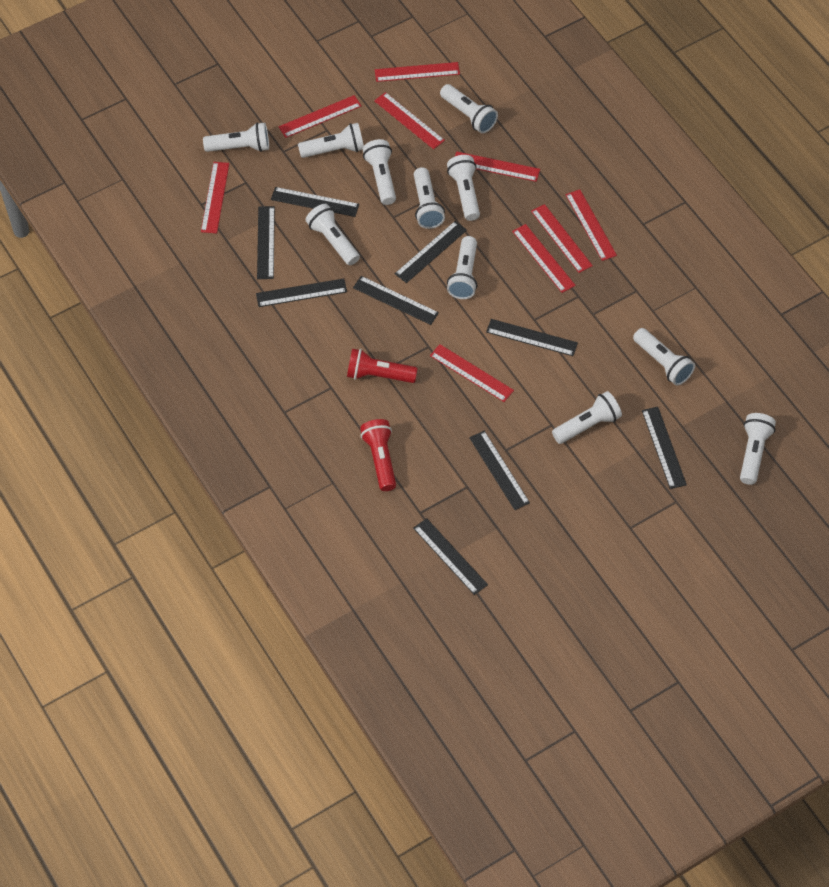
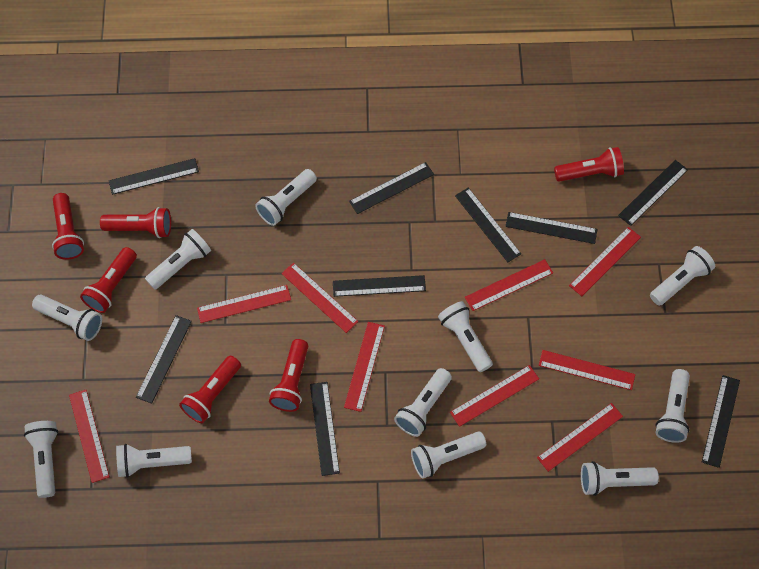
red flashlight: 2 -> 6

